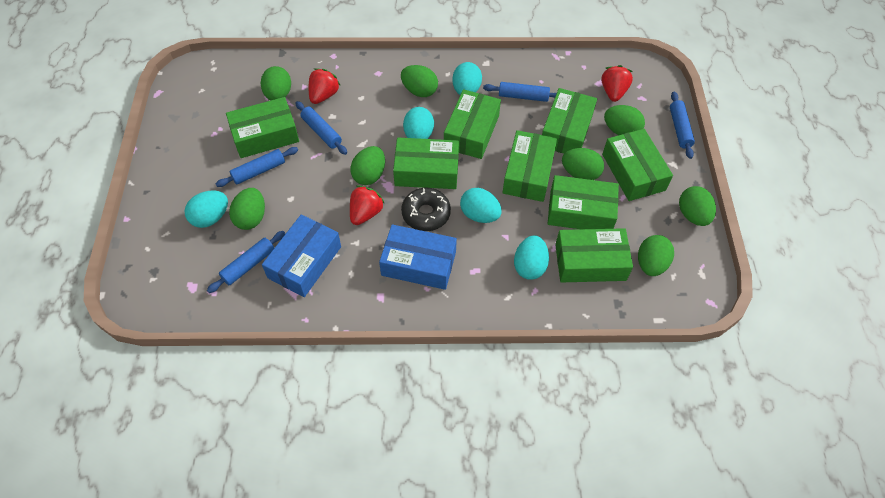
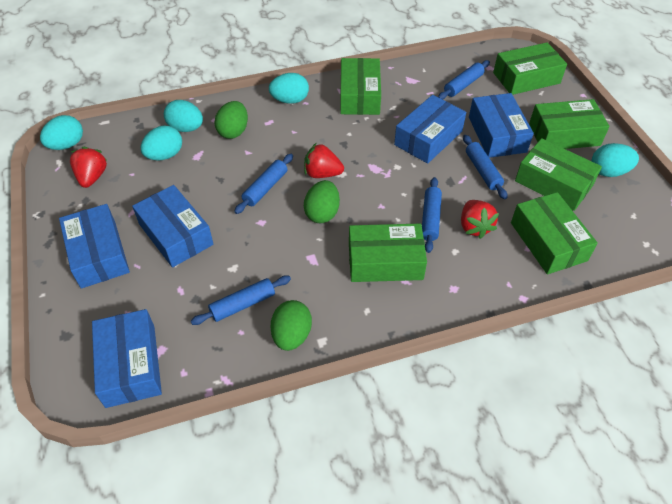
black donut: 1 -> 0
blue box: 2 -> 5
green box: 8 -> 6
green egg: 8 -> 3

